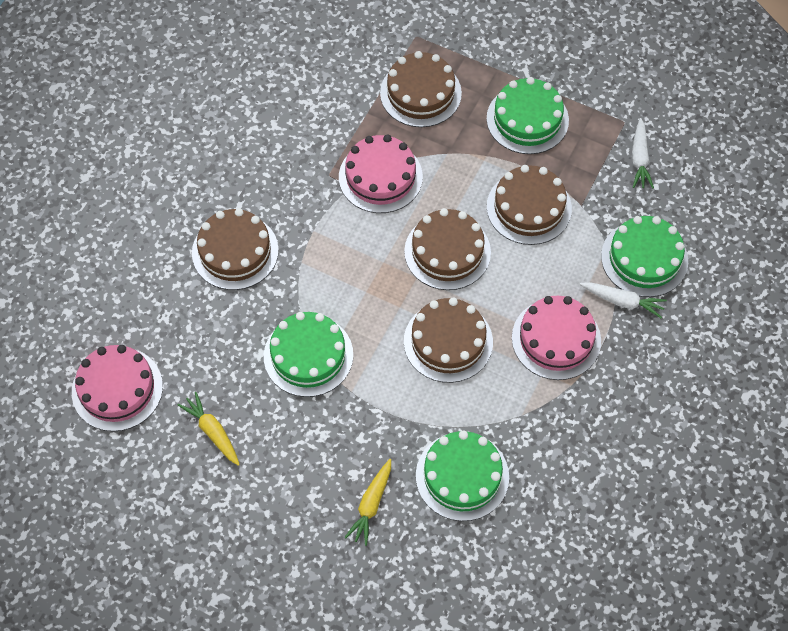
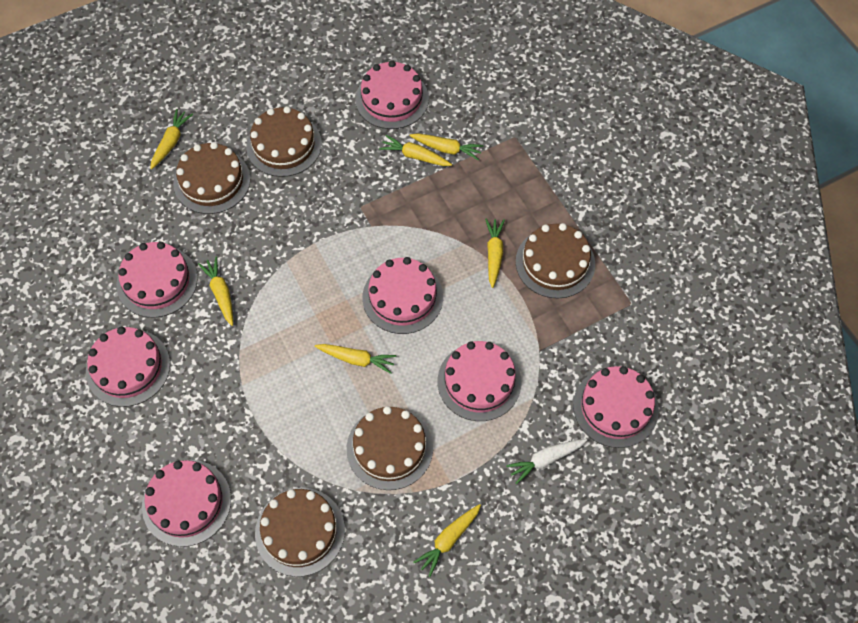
green cake: 4 -> 0
pink cake: 3 -> 7
white carrot: 2 -> 1
yellow carrot: 2 -> 7

